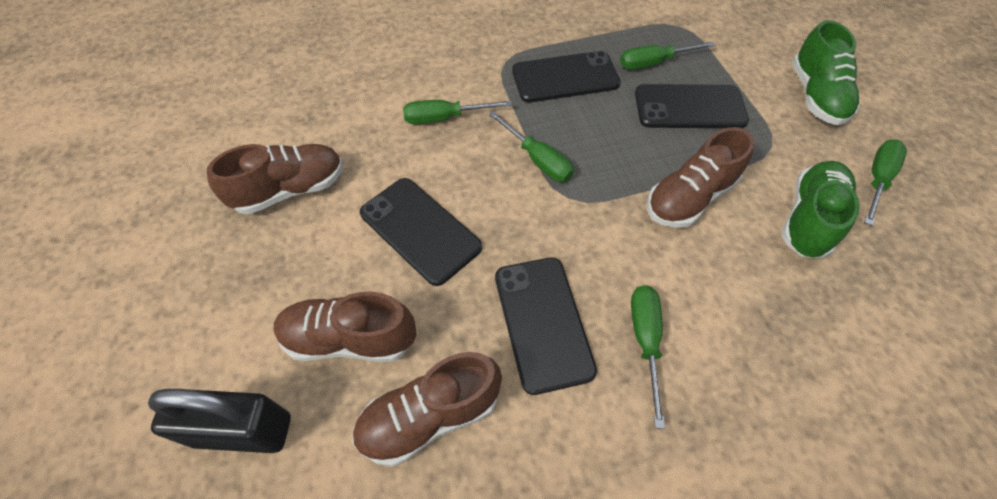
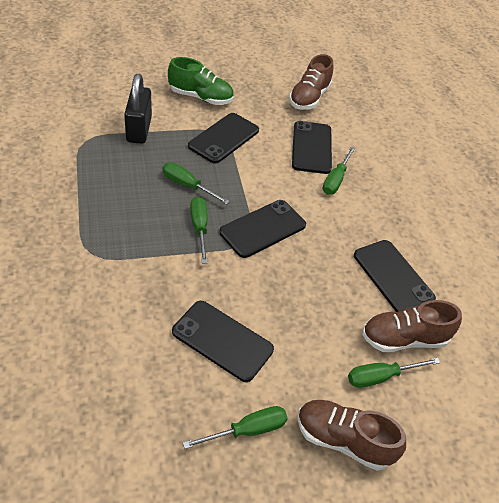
black phone: 4 -> 5
brown shoe: 4 -> 3
green shoe: 2 -> 1

